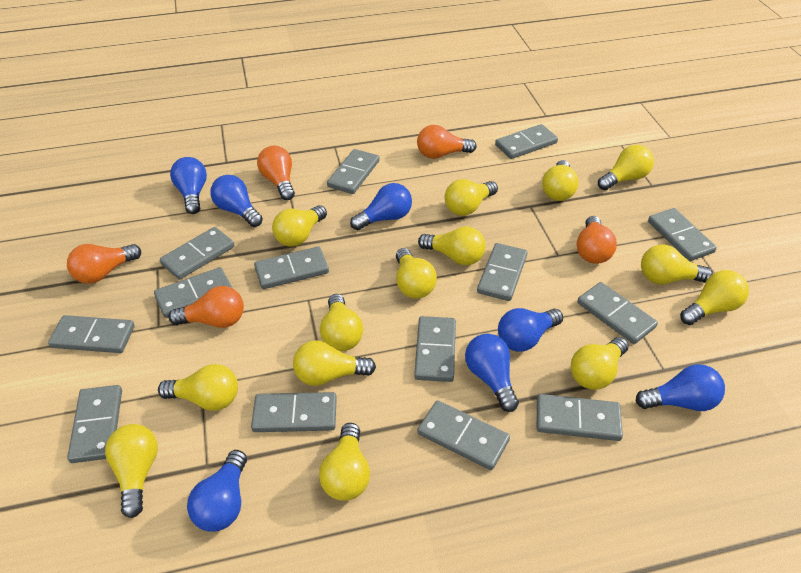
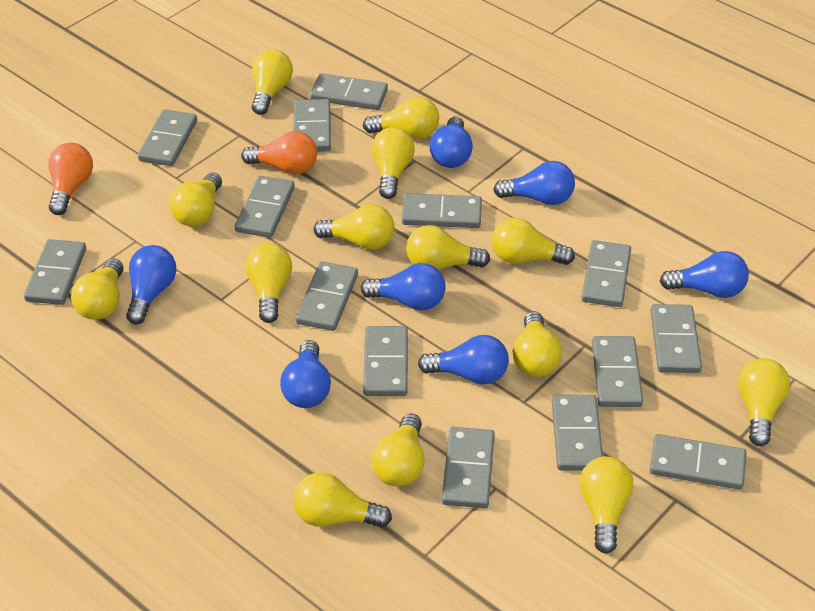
orange light bulb: 5 -> 2

